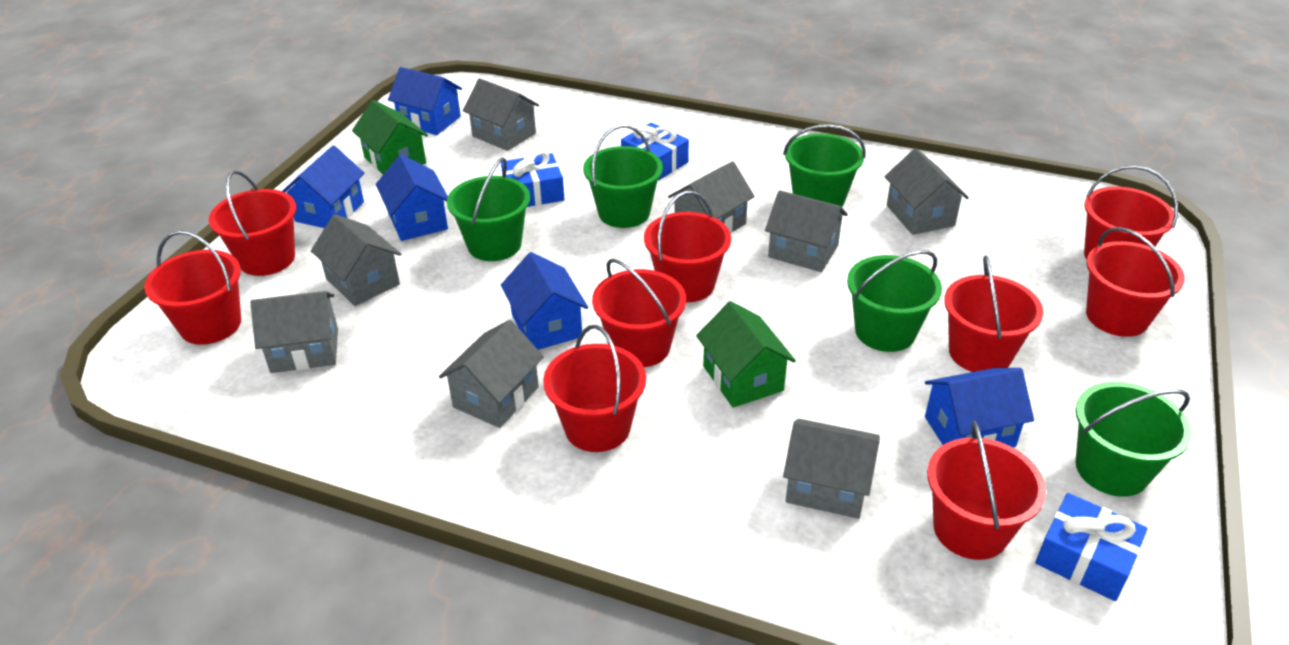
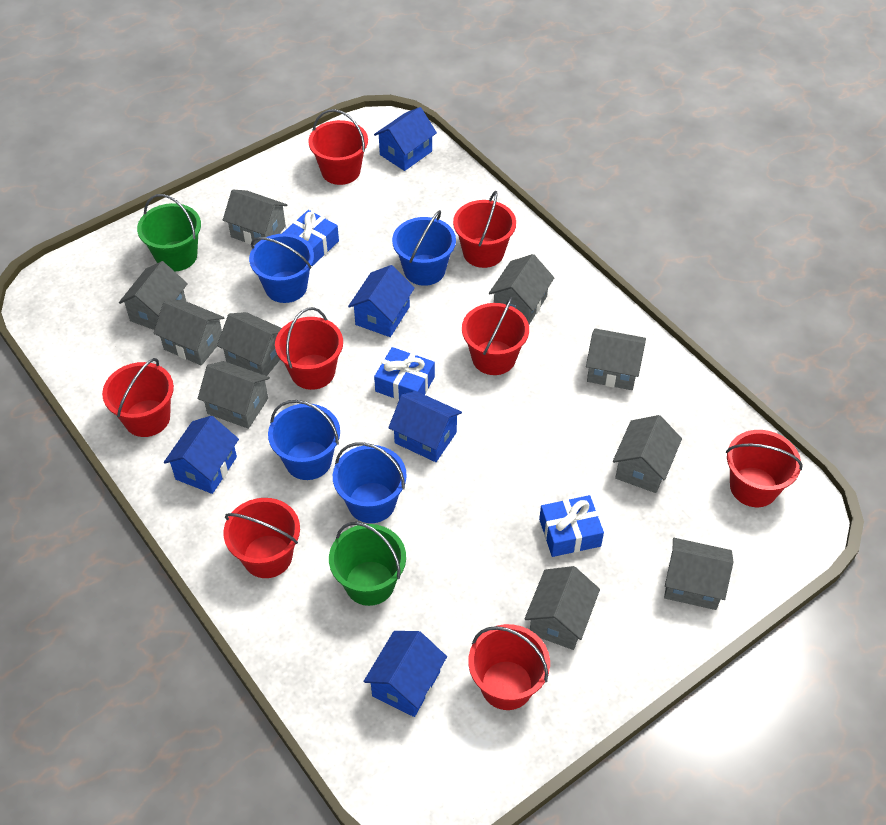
blue bucket: 0 -> 4
green bucket: 5 -> 2
green house: 2 -> 0
grey house: 8 -> 10
red bucket: 9 -> 8

